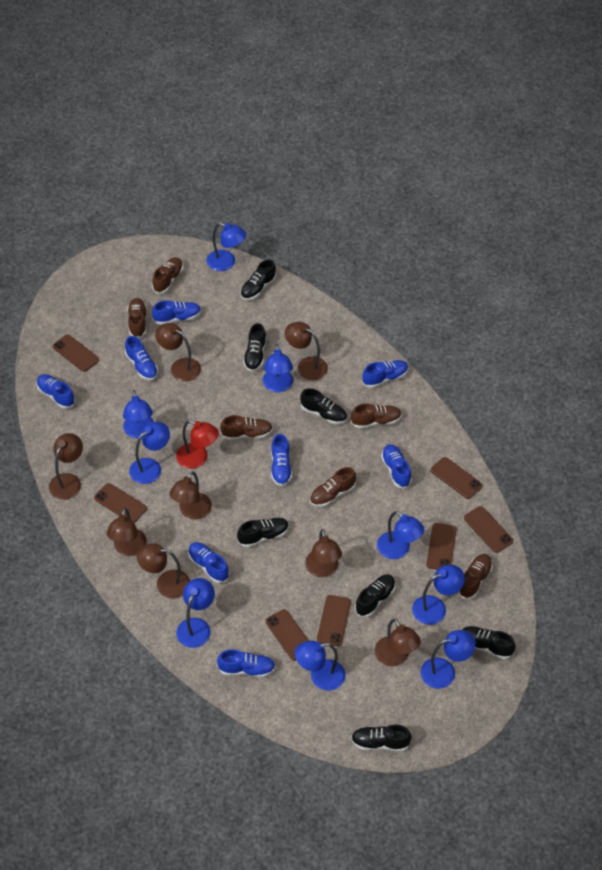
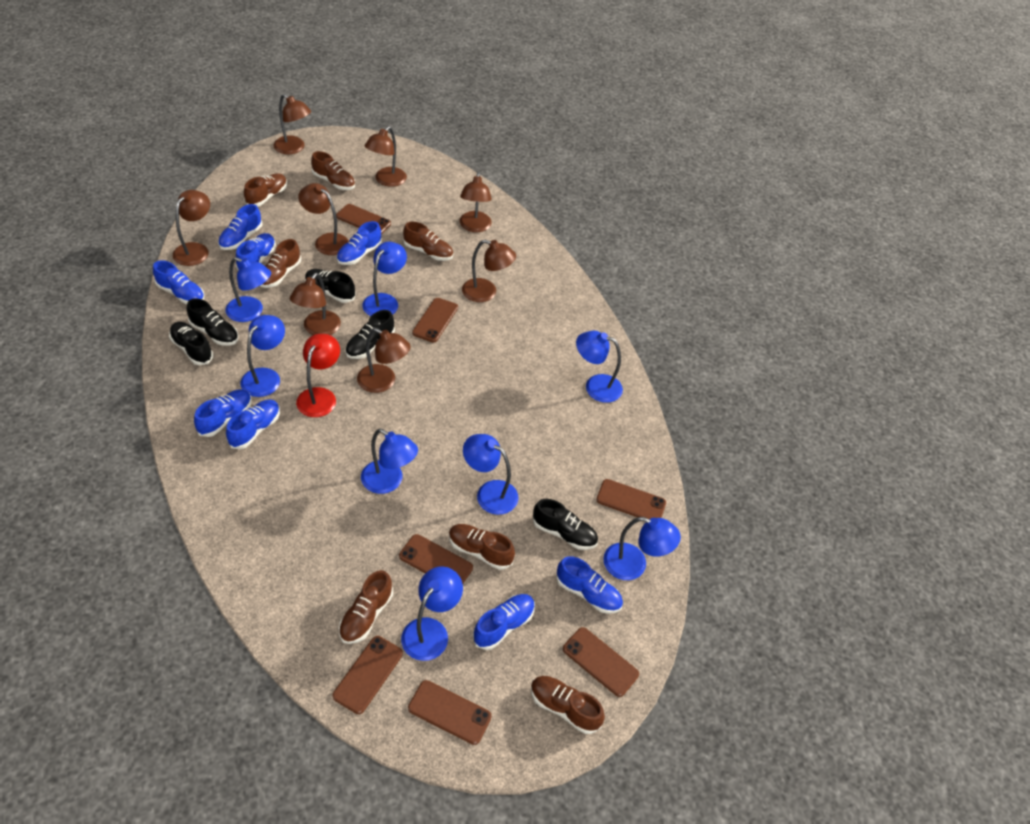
black shoe: 7 -> 5
blue lamp: 9 -> 8
brown shoe: 6 -> 7

